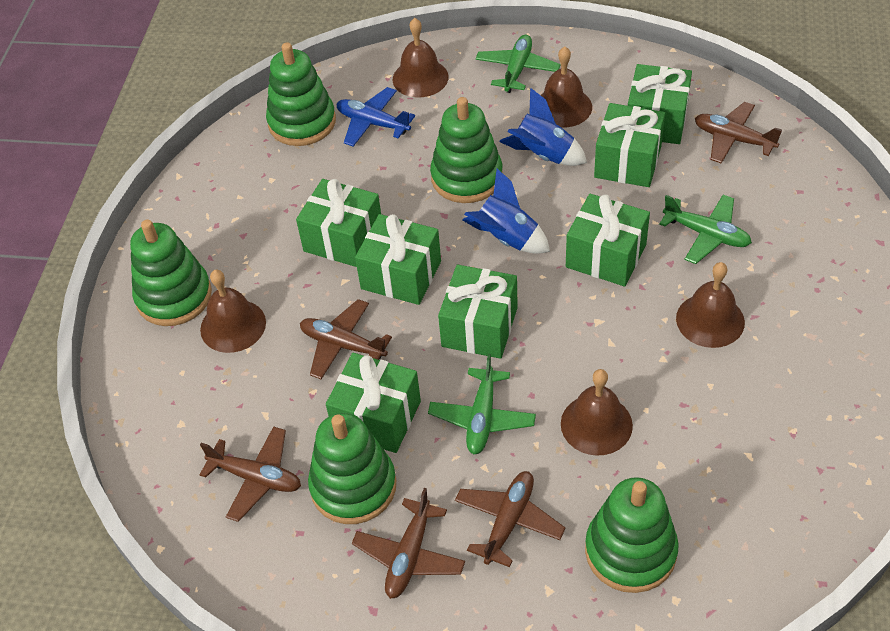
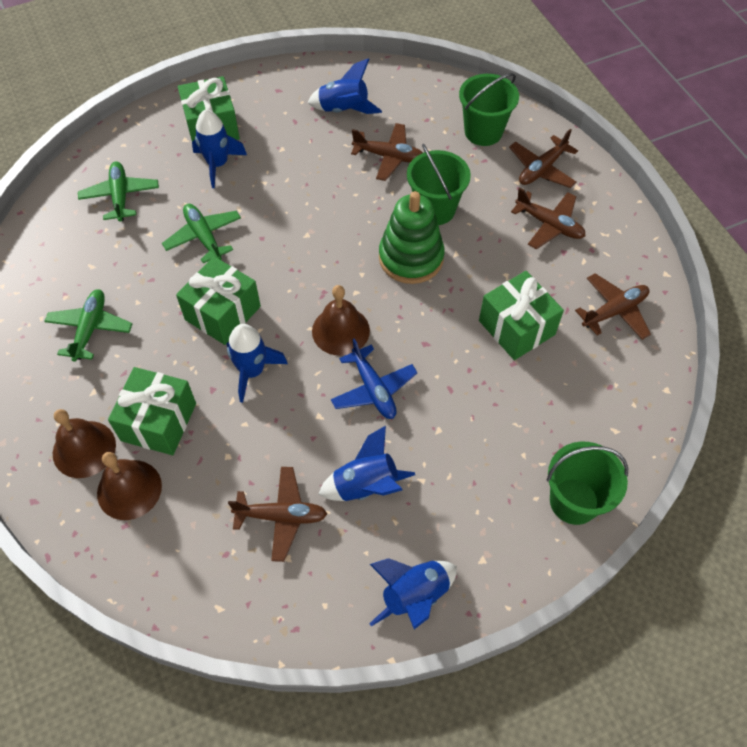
blue rocket: 2 -> 5
brown bell: 5 -> 3
green bucket: 0 -> 3
green gift: 7 -> 4
green stacking toy: 5 -> 1

